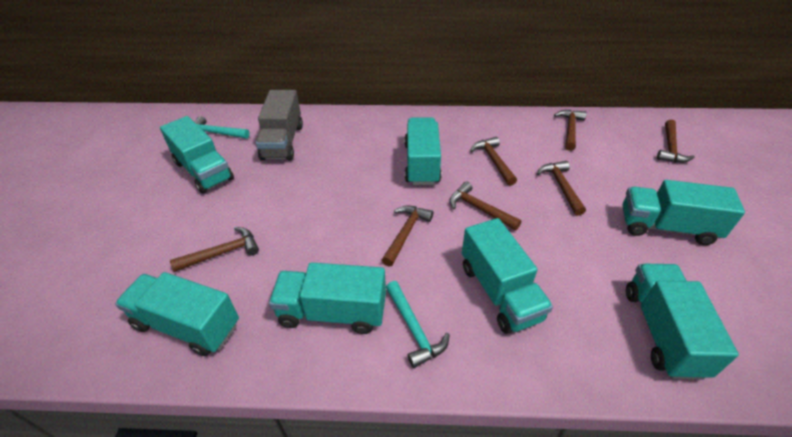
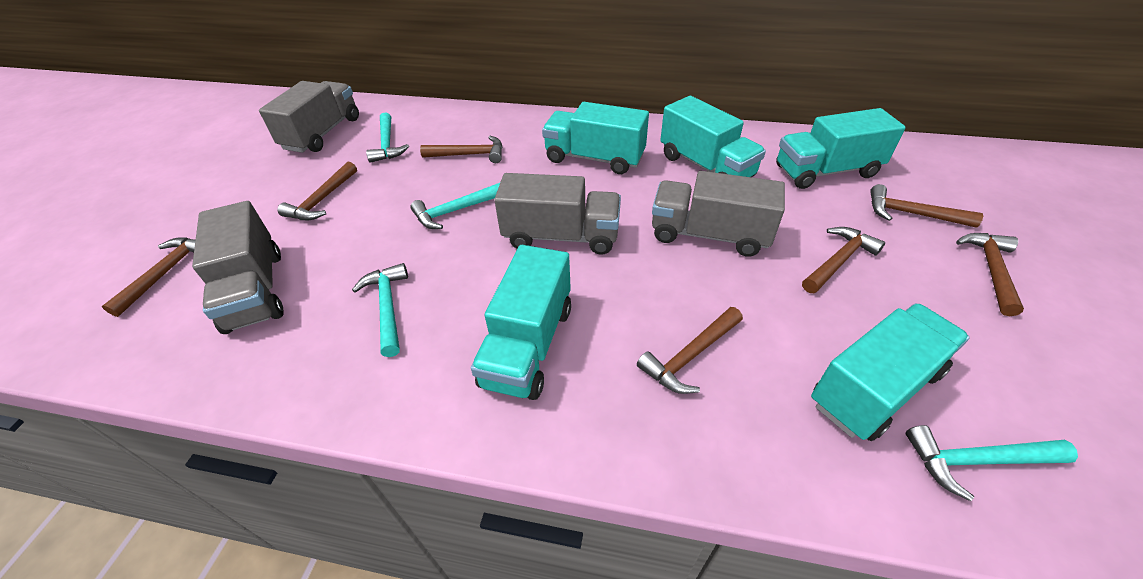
grey truck: 1 -> 4
turquoise hammer: 2 -> 4
turquoise truck: 7 -> 5

